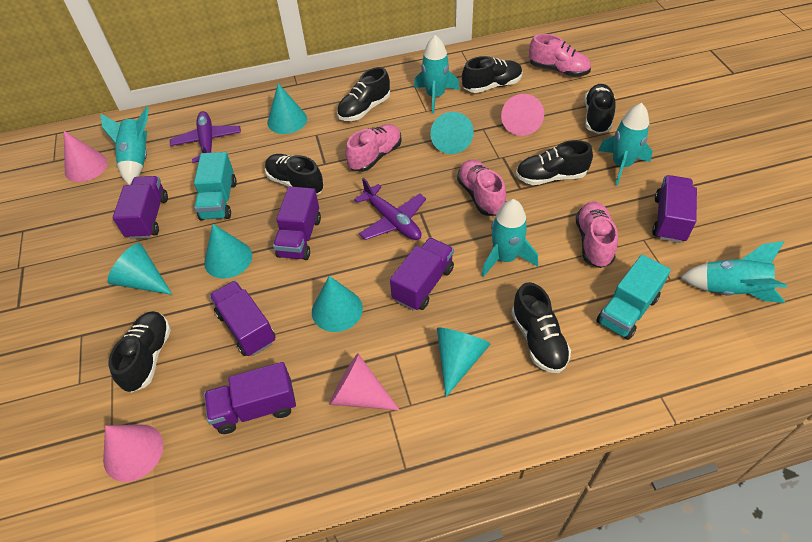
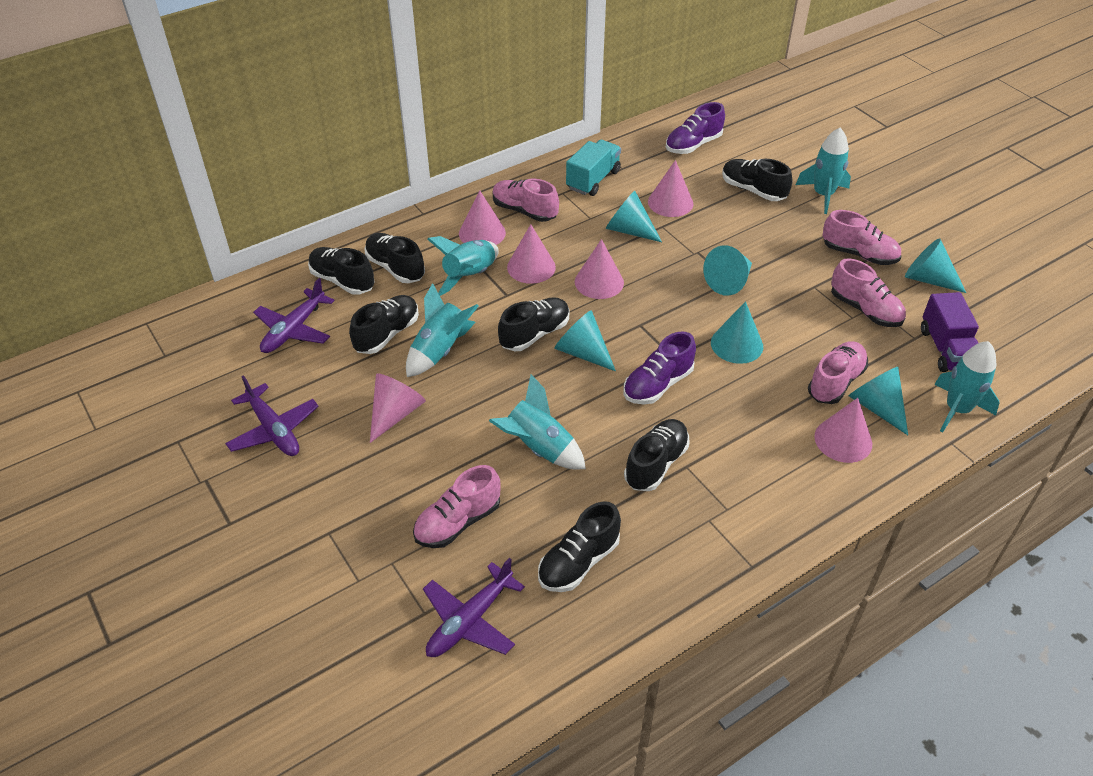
pink cone: 4 -> 6
pink shoe: 4 -> 5
purple plane: 2 -> 3
purple shoe: 0 -> 2
purple truck: 6 -> 1
turquoise truck: 2 -> 1

